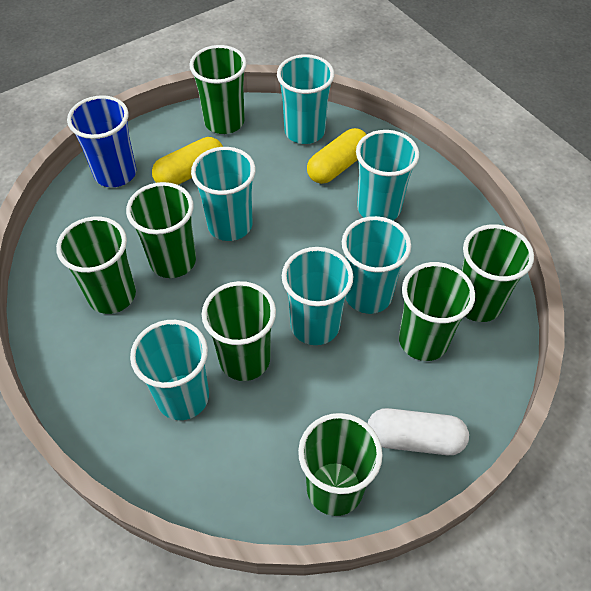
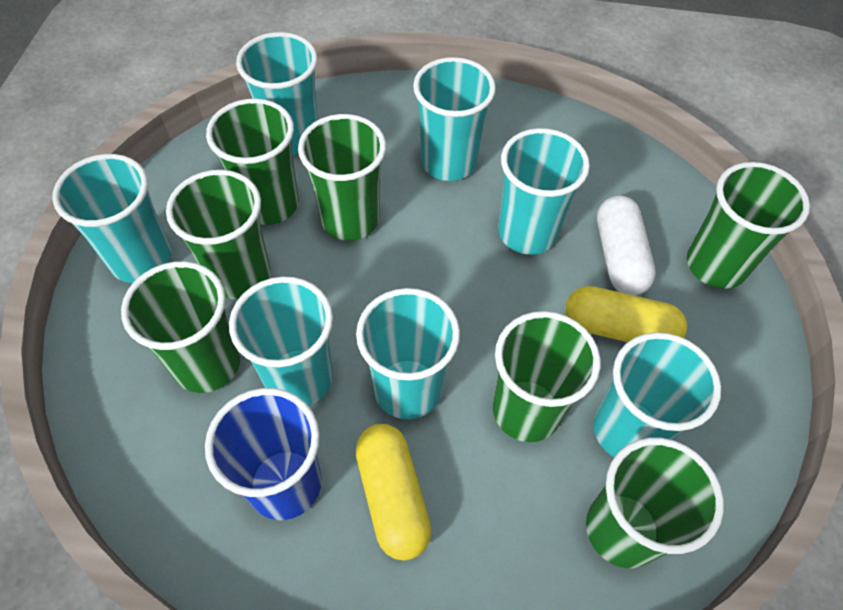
turquoise cup: 6 -> 7

